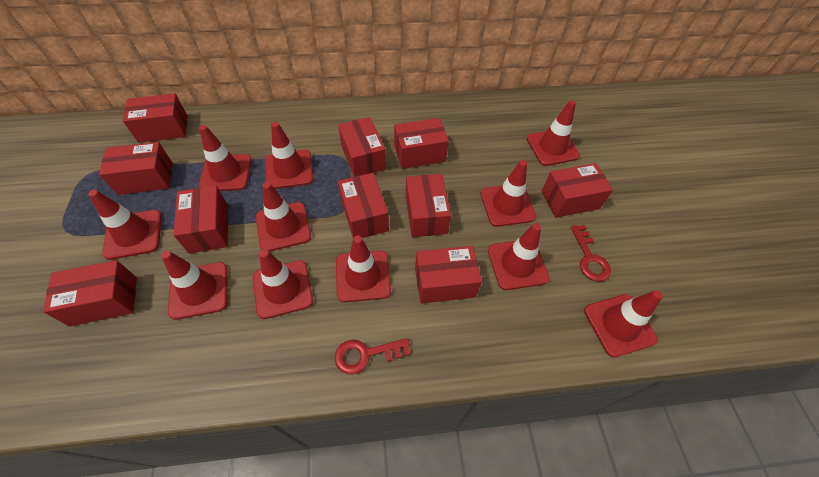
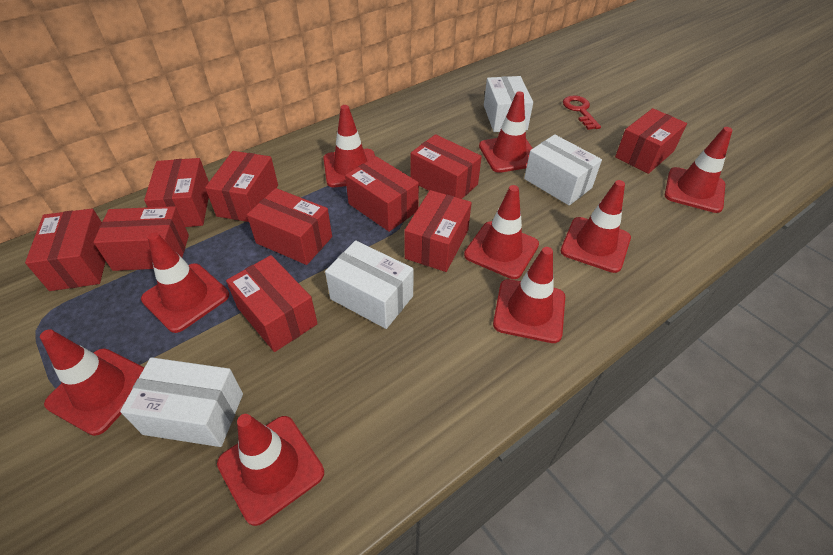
red key: 2 -> 1
red traffic cone: 11 -> 9
white box: 0 -> 4

